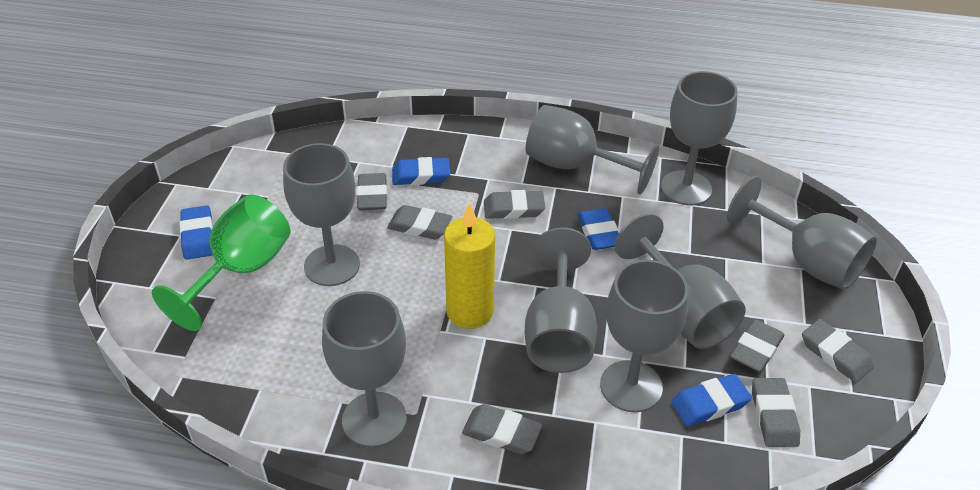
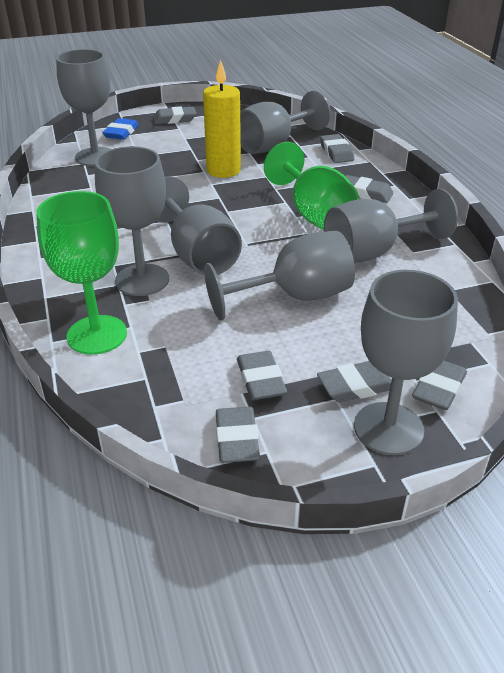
blue eraser: 4 -> 1
green goblet: 1 -> 2
grey goblet: 8 -> 7

